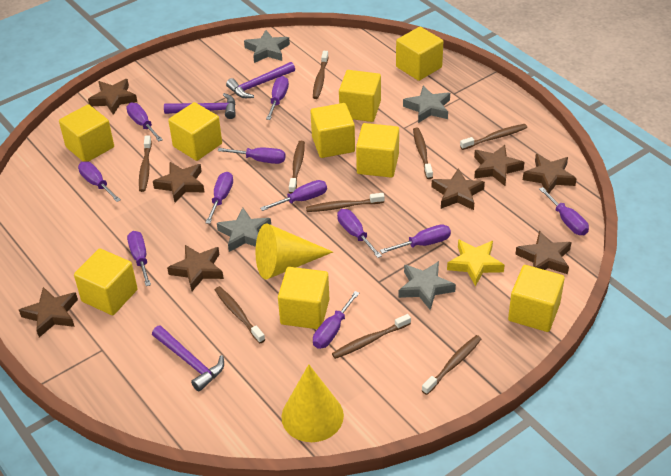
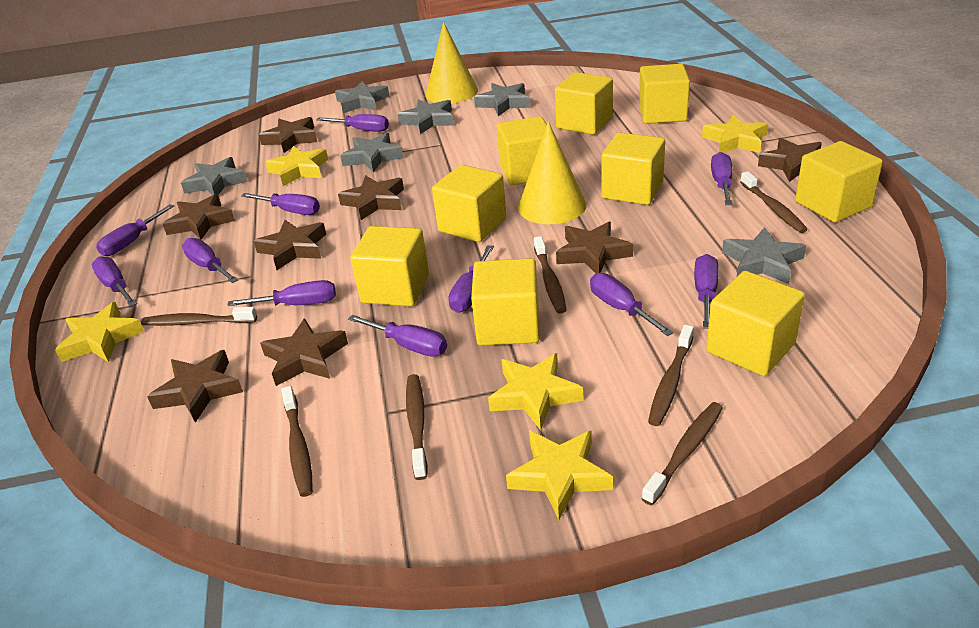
brown toothbrush: 9 -> 7
grey star: 4 -> 6
purple hammer: 3 -> 0
yellow star: 1 -> 5

